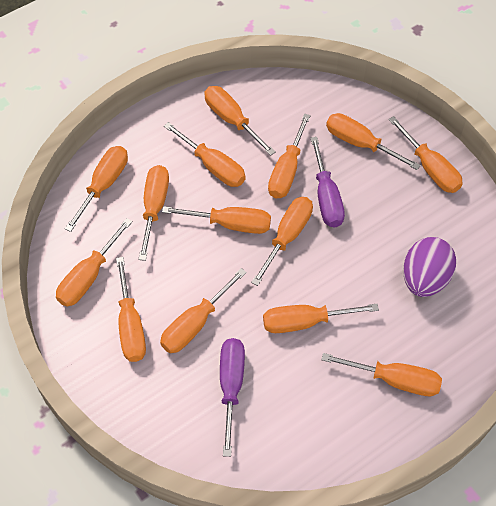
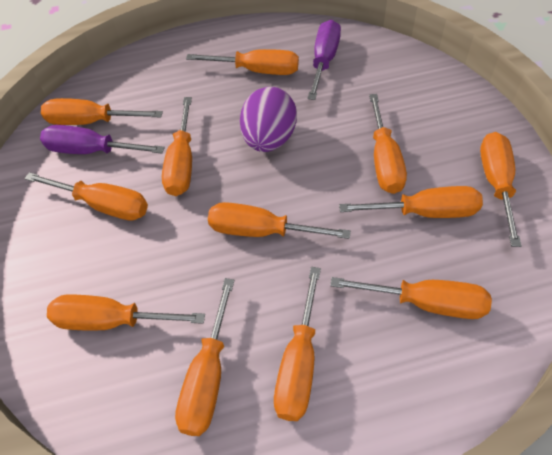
orange screwdriver: 14 -> 12

